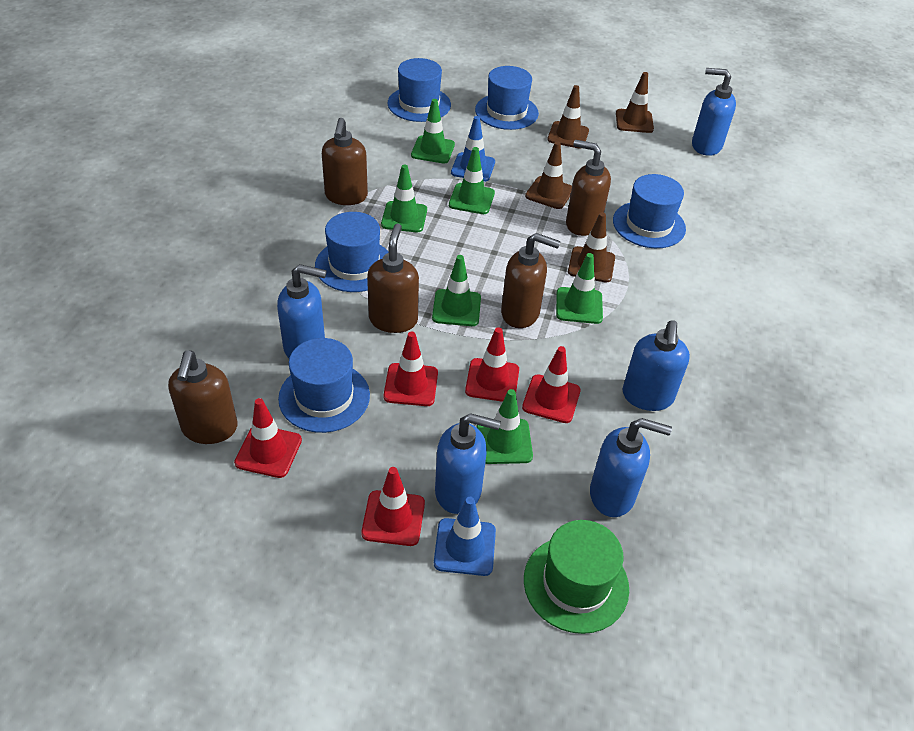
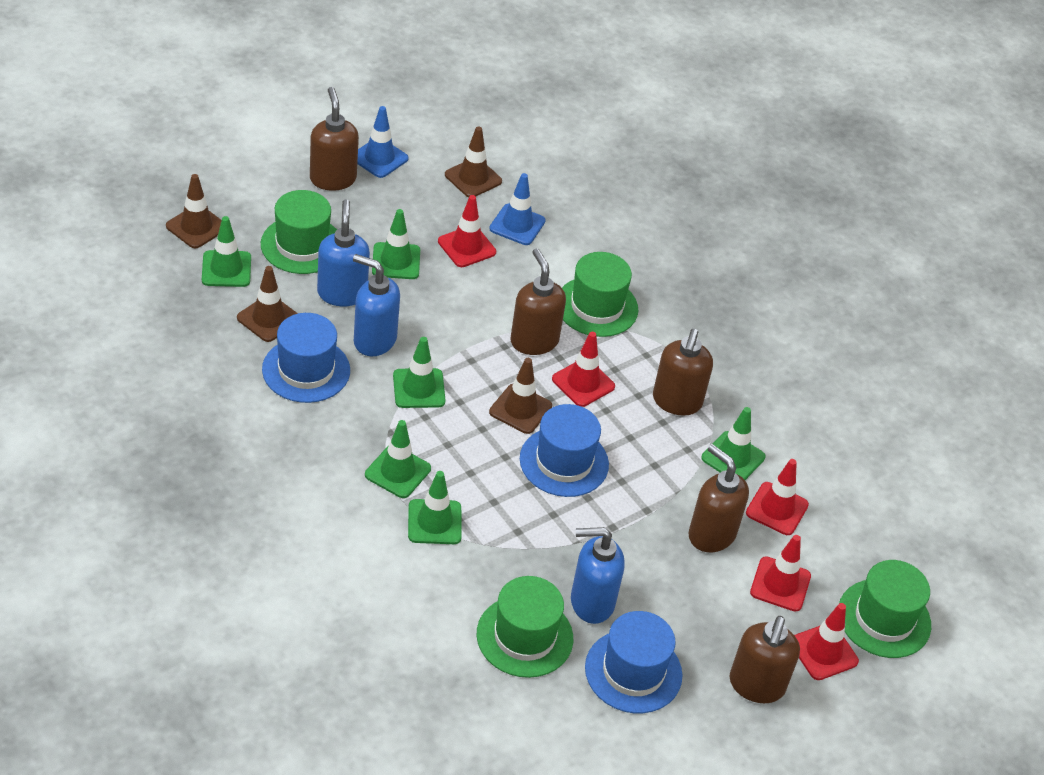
blue hat: 5 -> 3
blue soap dispenser: 5 -> 3
green hat: 1 -> 4

